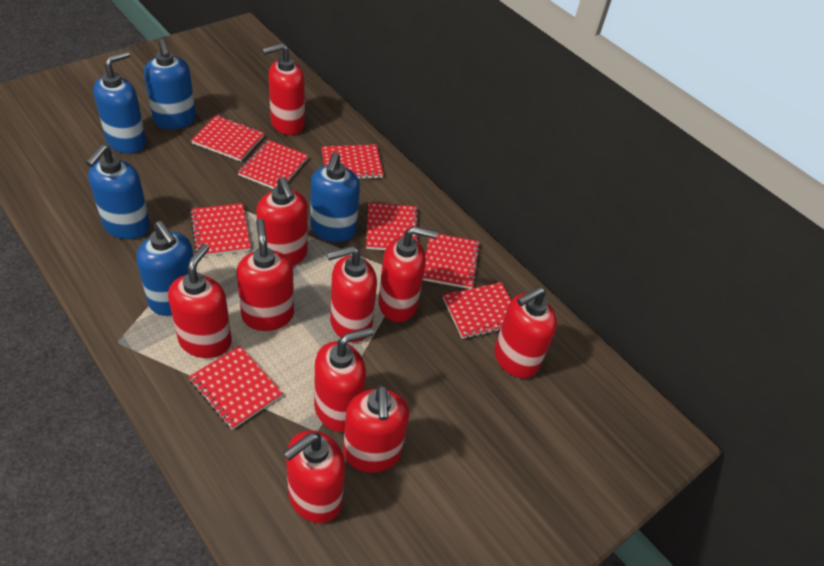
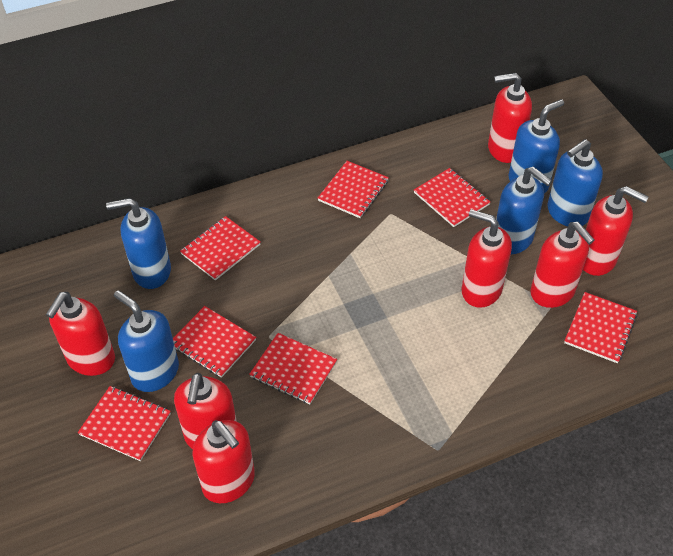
red notebook: 8 -> 7
red soap dispenser: 10 -> 7

